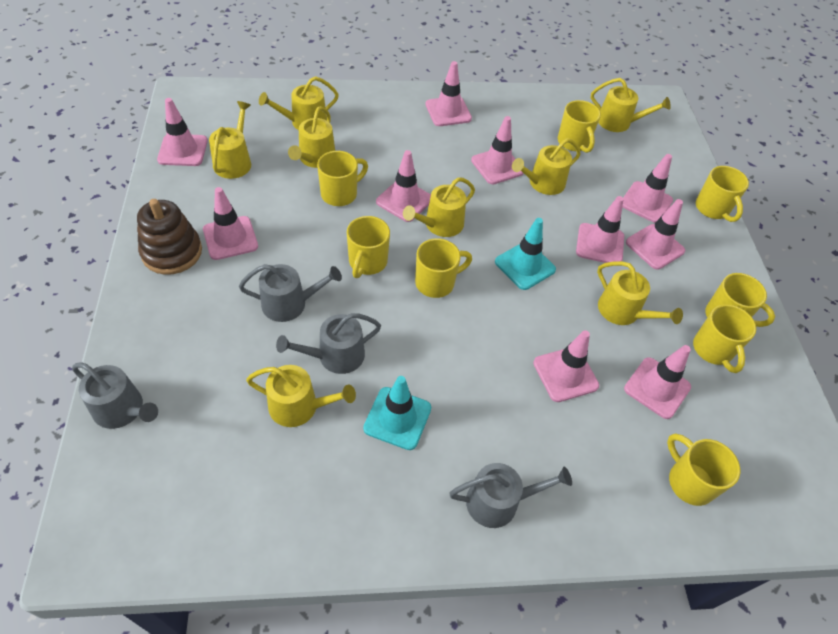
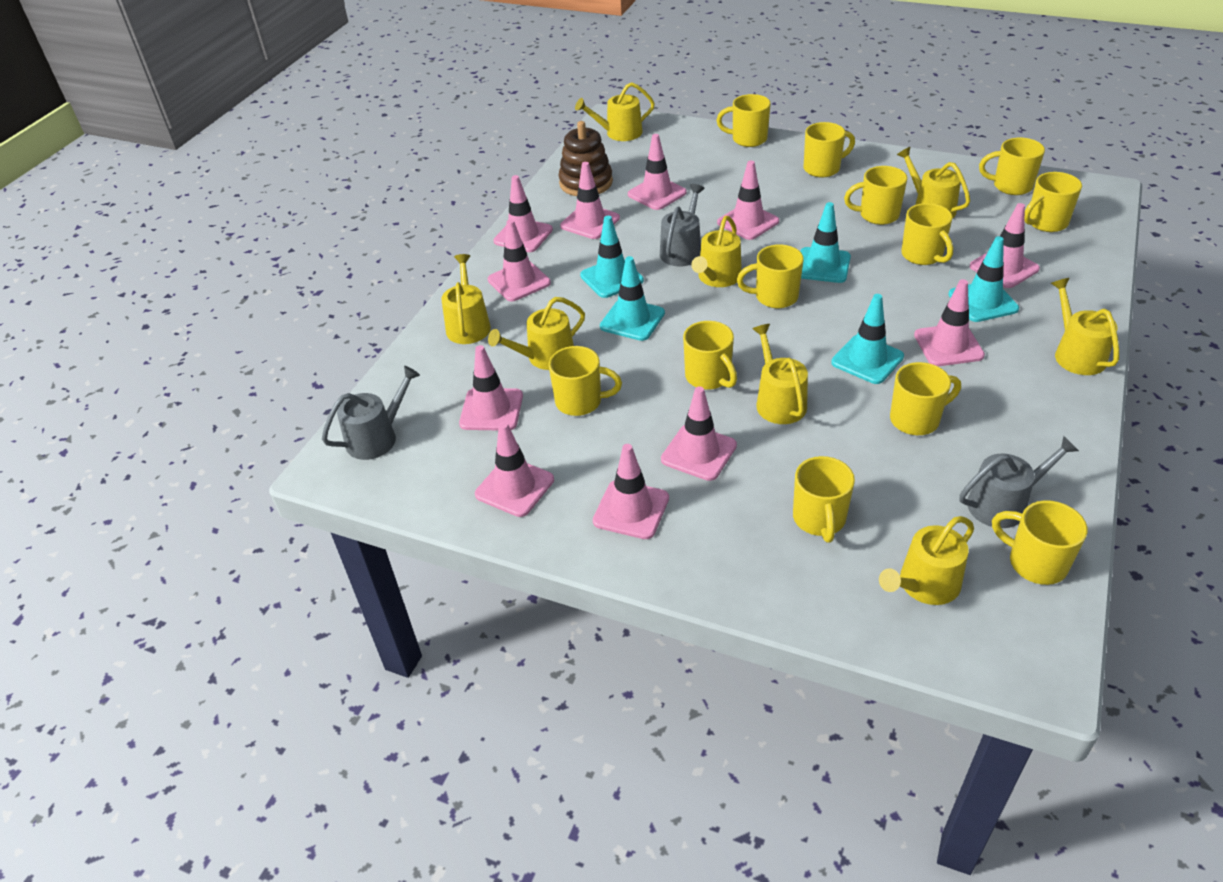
grey watering can: 4 -> 3
pink traffic cone: 10 -> 11
turquoise traffic cone: 2 -> 5
yellow mug: 8 -> 12

